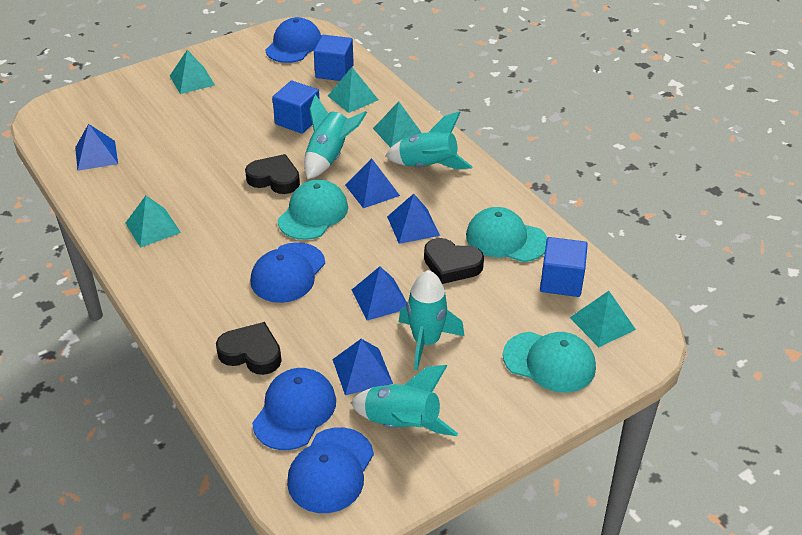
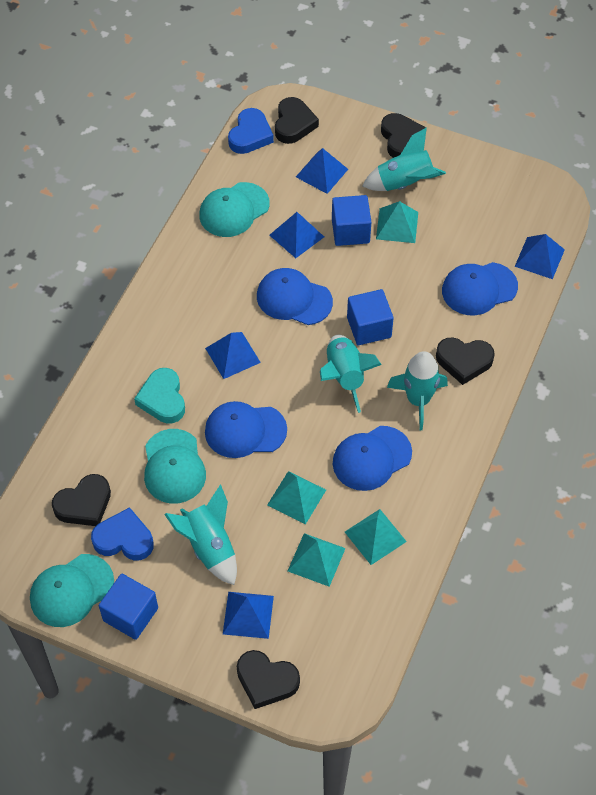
black heart: 3 -> 5
blue heart: 0 -> 2
turquoise heart: 0 -> 1
turquoise pyramid: 5 -> 4

